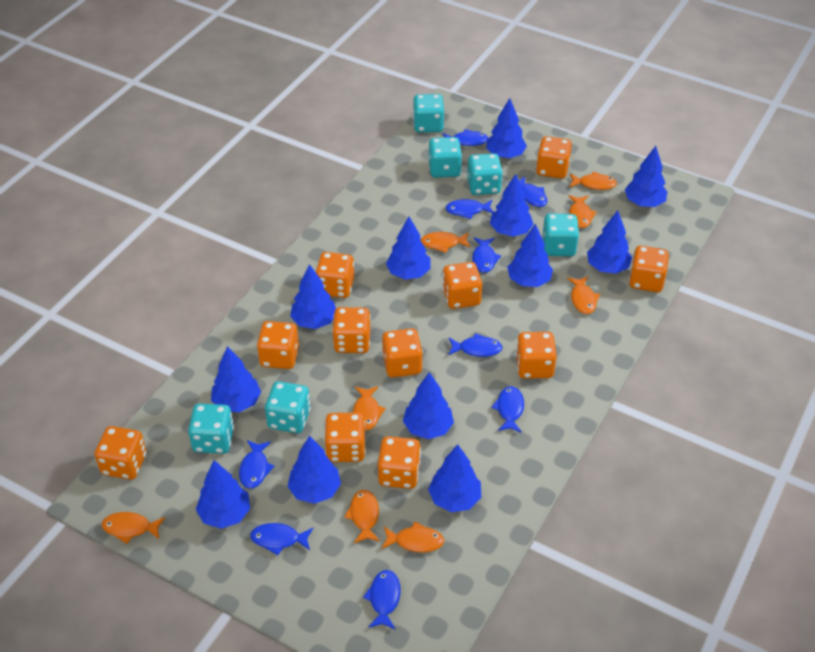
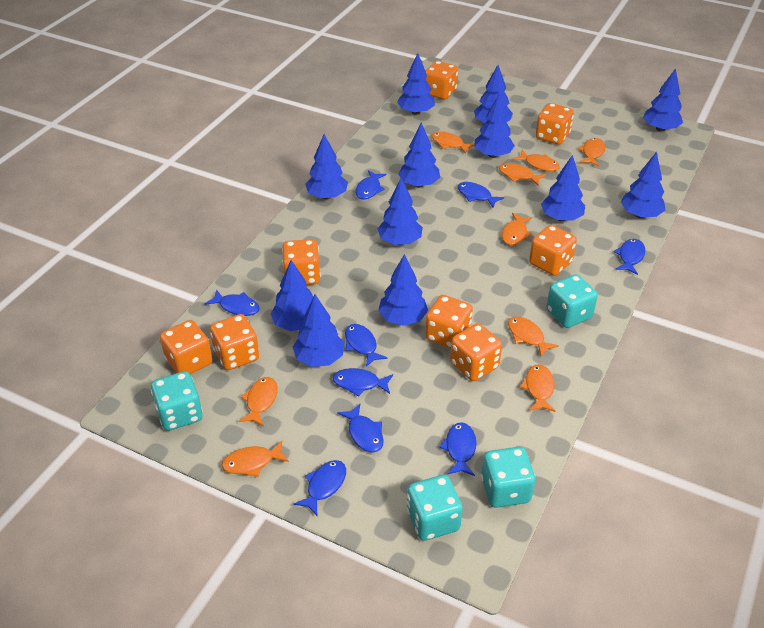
orange dice: 11 -> 8
orange fish: 8 -> 9
turquoise dice: 6 -> 4

